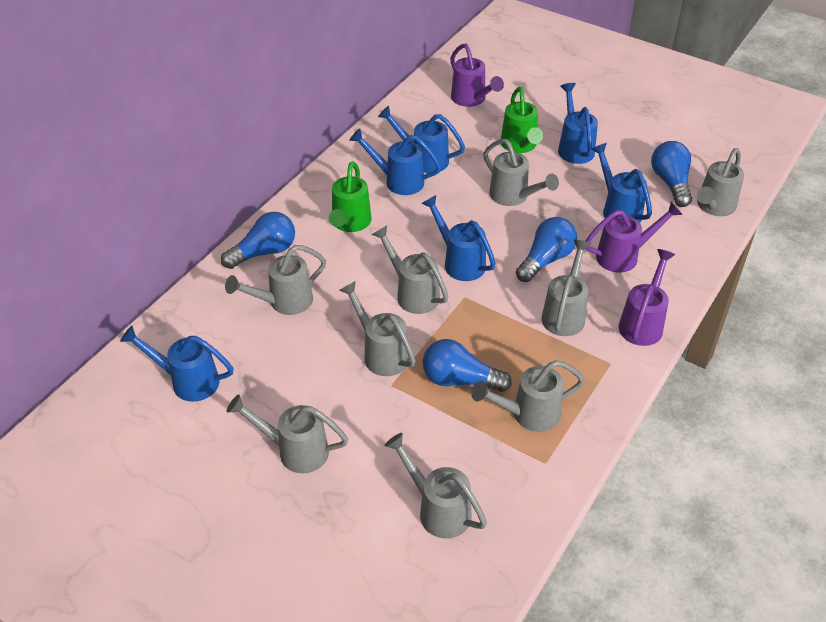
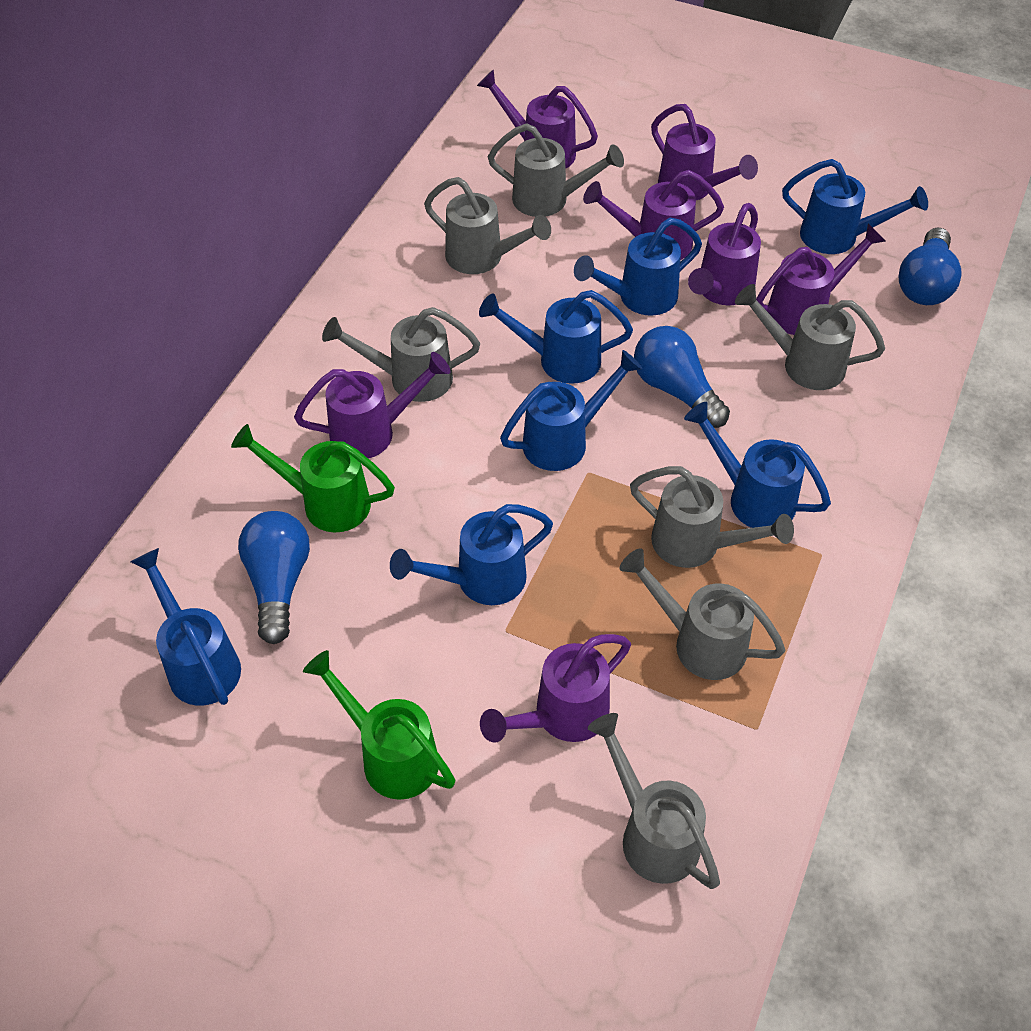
blue light bulb: 4 -> 3
blue watering can: 6 -> 7
grey watering can: 9 -> 7
purple watering can: 3 -> 7

